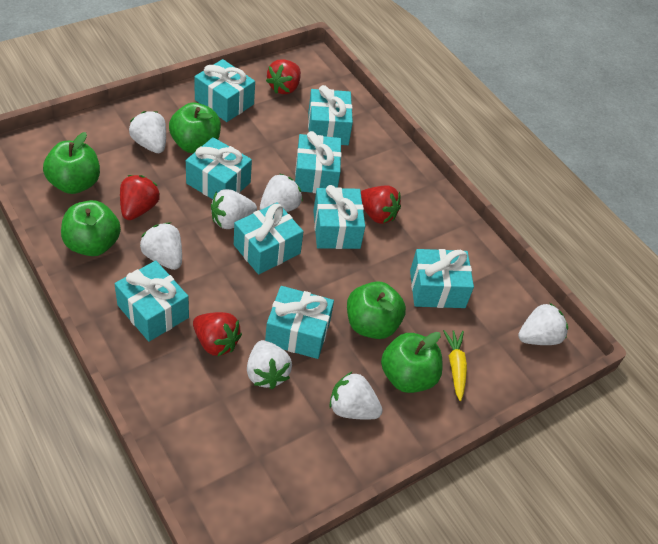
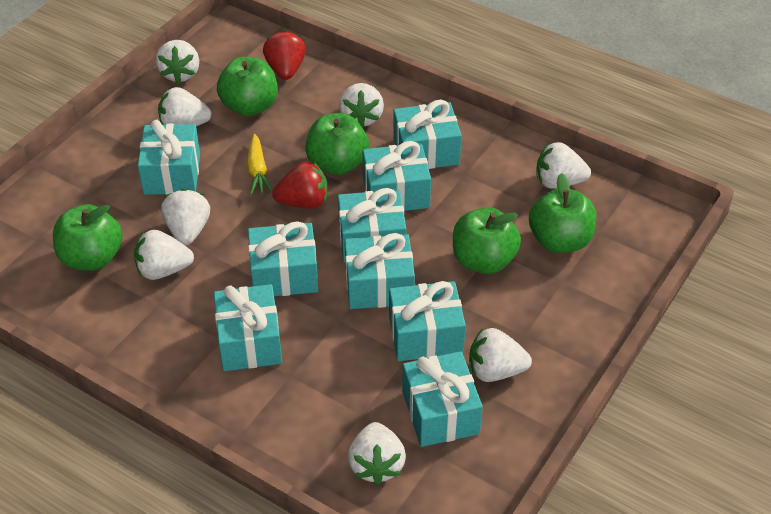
red strawberry: 4 -> 2
white strawberry: 7 -> 8

